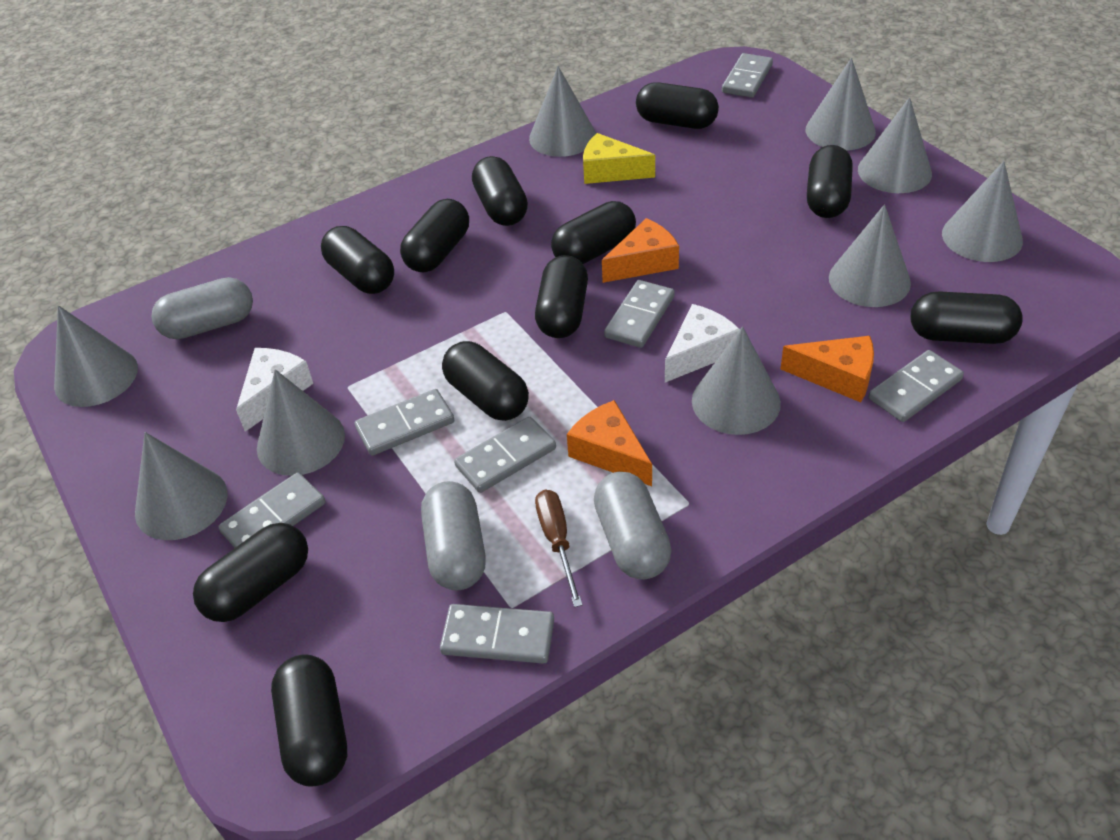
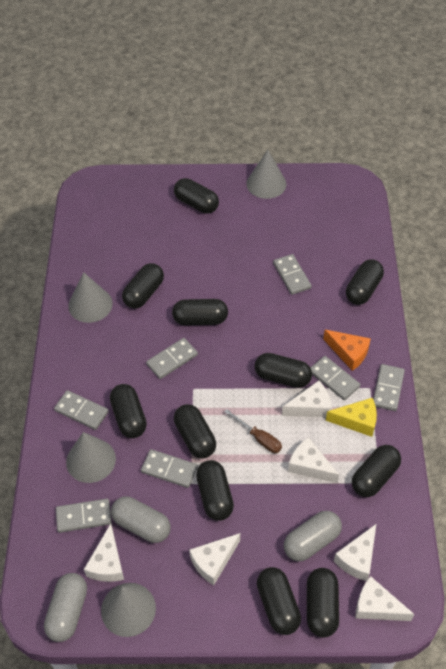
grey cone: 9 -> 4
orange cheese: 3 -> 1
white cheese: 2 -> 6

